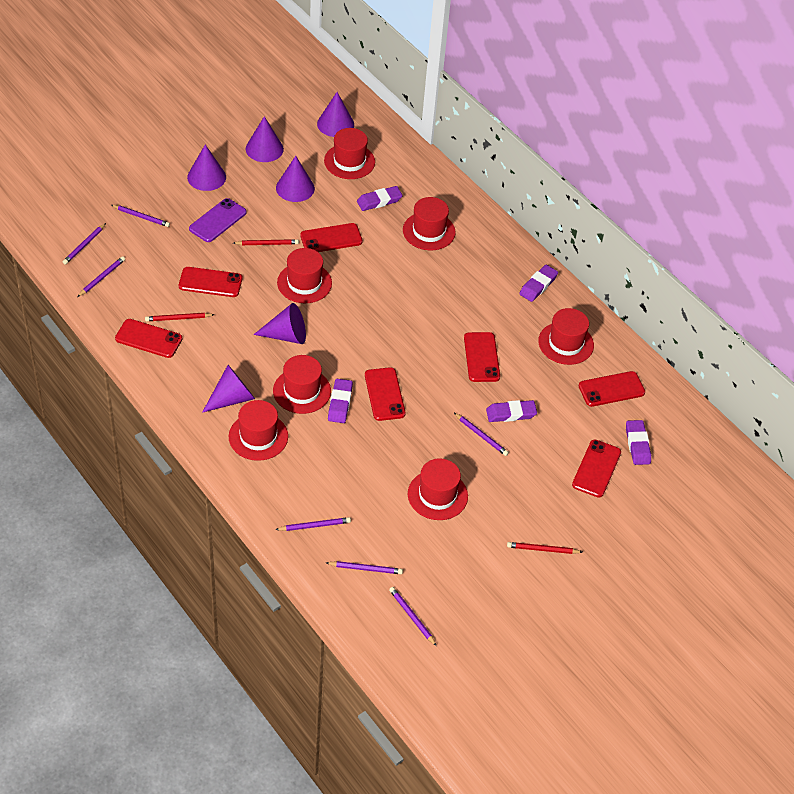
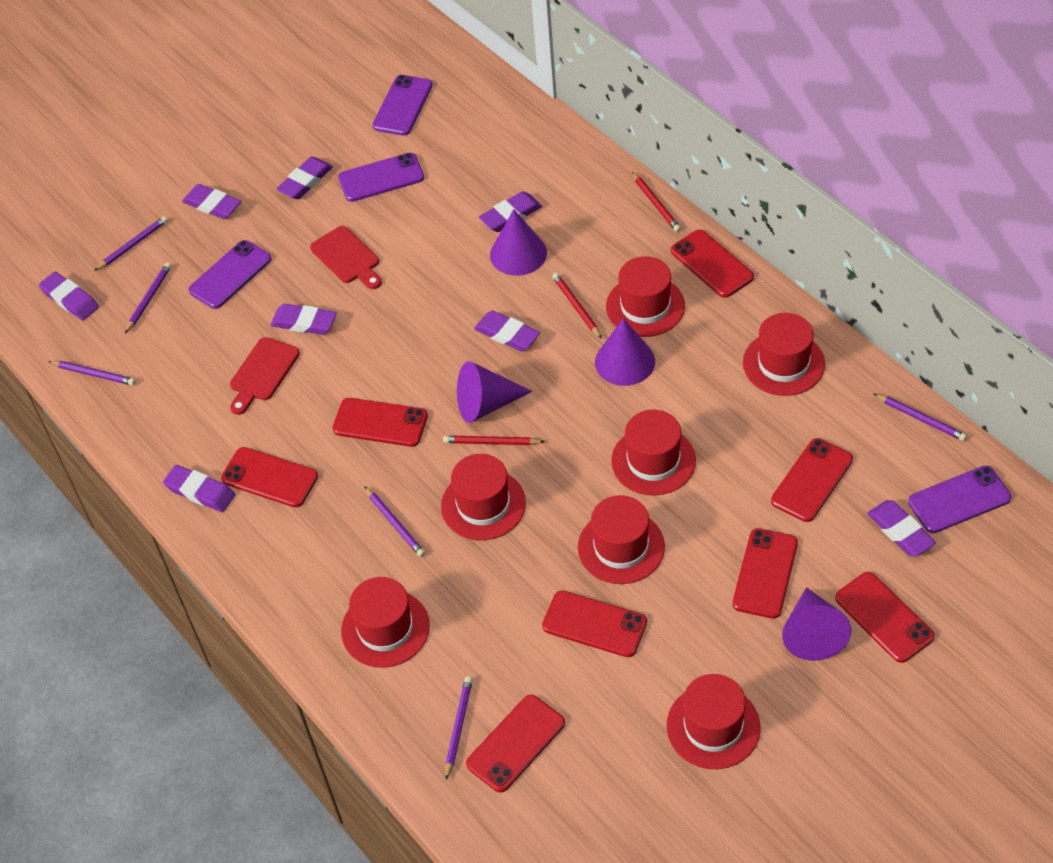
purple cone: 6 -> 4
purple eraser: 5 -> 8
purple pencil: 7 -> 6
purple phone: 1 -> 4
red cutting board: 0 -> 2
red phone: 7 -> 8

